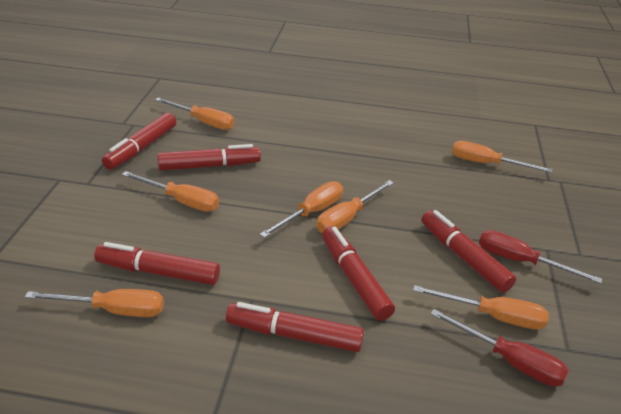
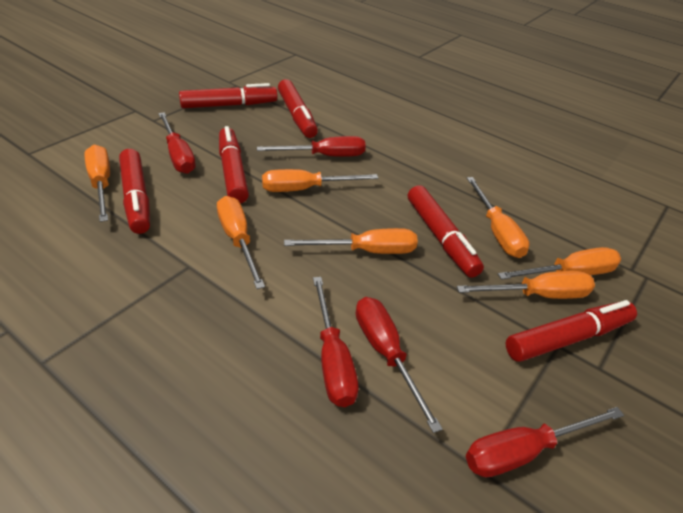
red screwdriver: 2 -> 5

